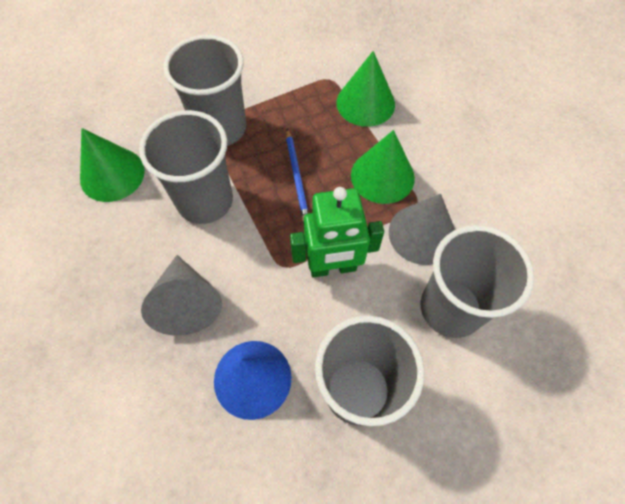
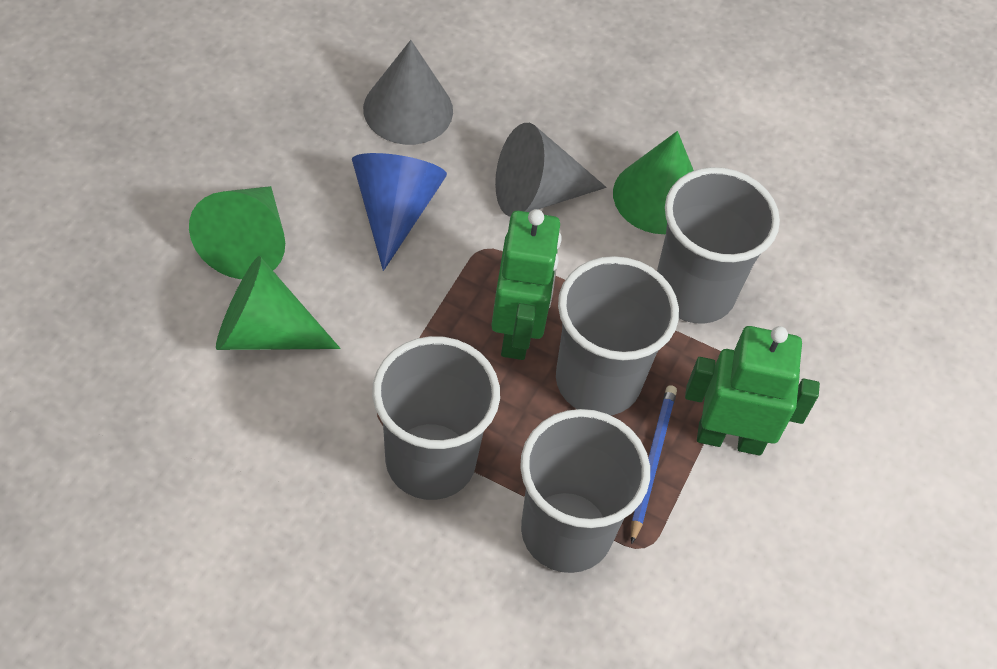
green robot: 1 -> 2

